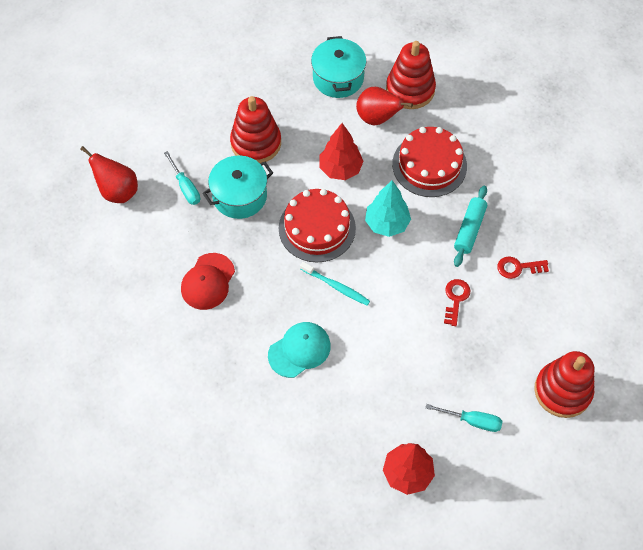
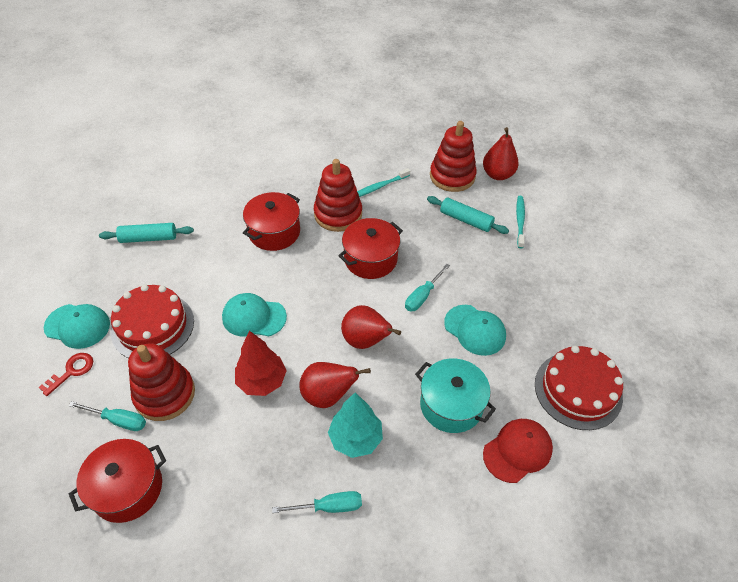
red key: 2 -> 1
red pear: 2 -> 3
red pot: 0 -> 3
red tree: 2 -> 1
turquoise cap: 1 -> 3
turquoise pot: 2 -> 1
turquoise rolling pin: 1 -> 2
turquoise screwdriver: 2 -> 3
turquoise toothbrush: 1 -> 2

